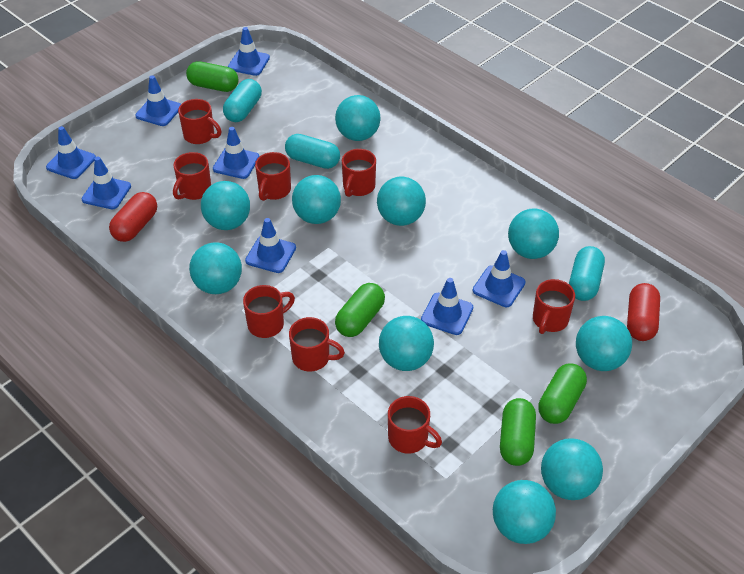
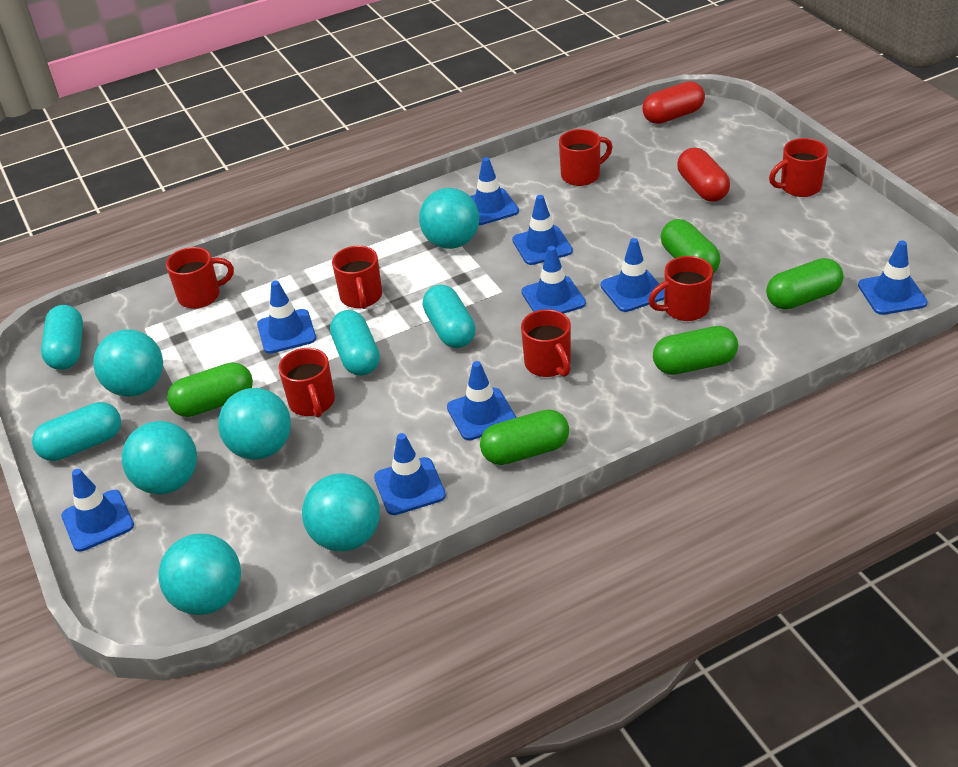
blue traffic cone: 8 -> 9
green capsule: 4 -> 5
red mug: 8 -> 7
turquoise ball: 10 -> 6
turquoise capsule: 3 -> 4

